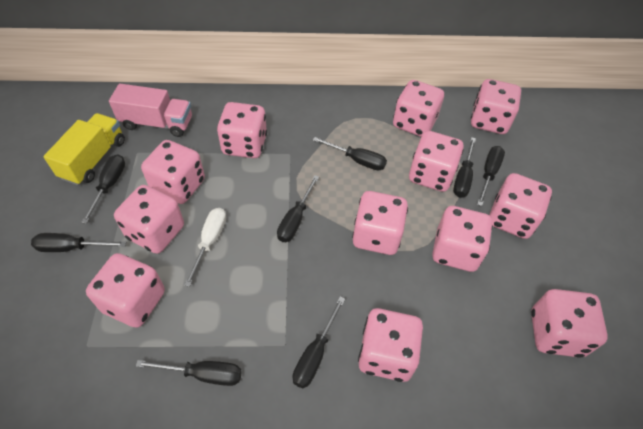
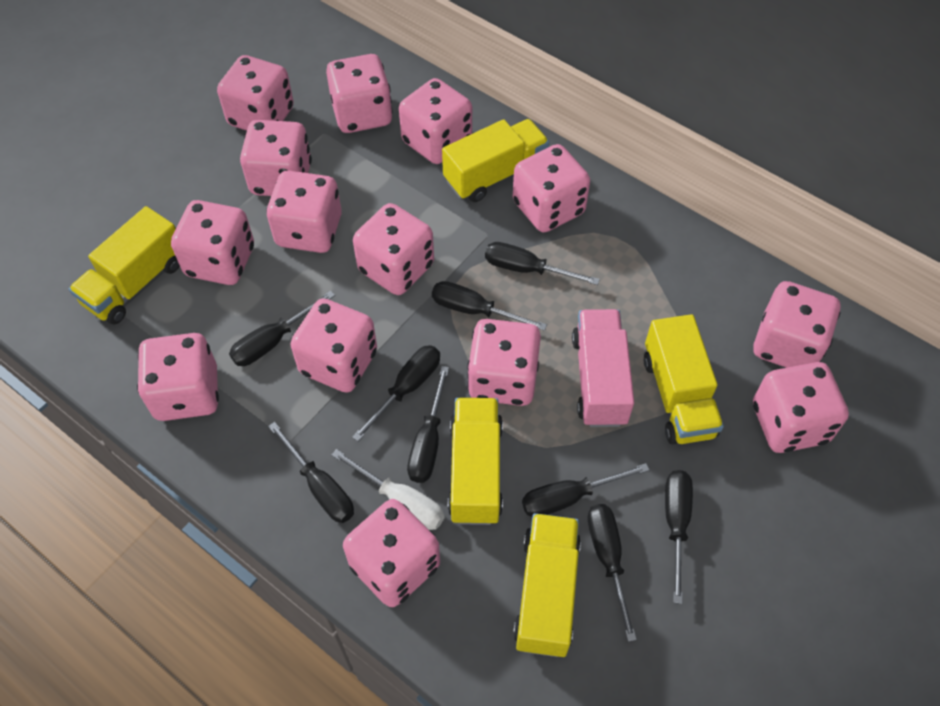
black screwdriver: 8 -> 9
pink dice: 12 -> 14
yellow truck: 1 -> 5

